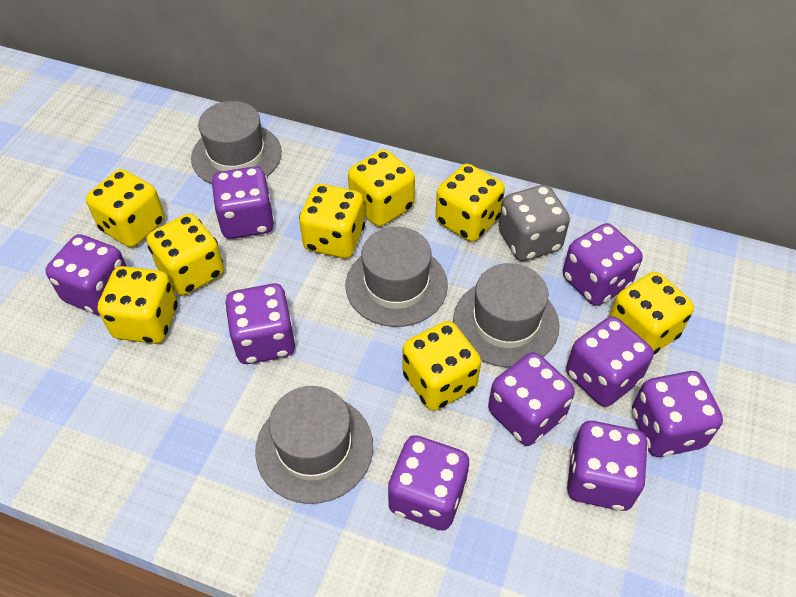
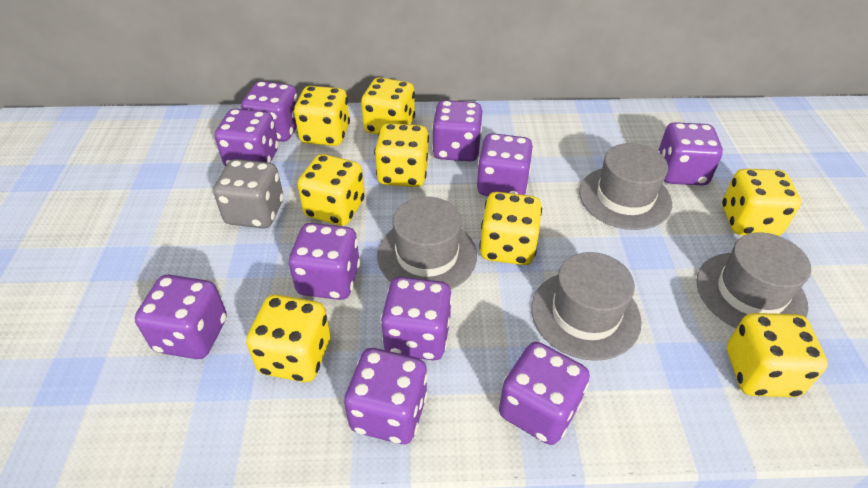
purple dice: 9 -> 10

